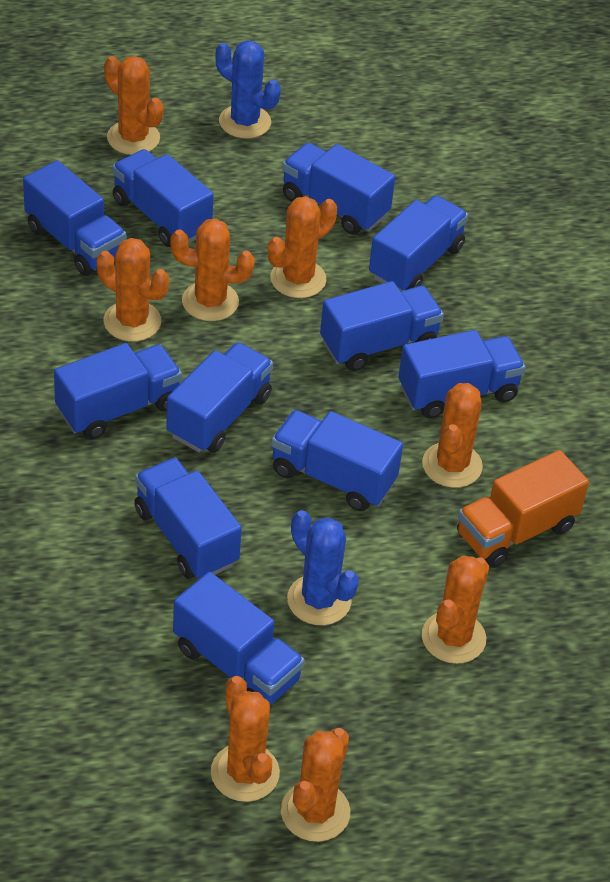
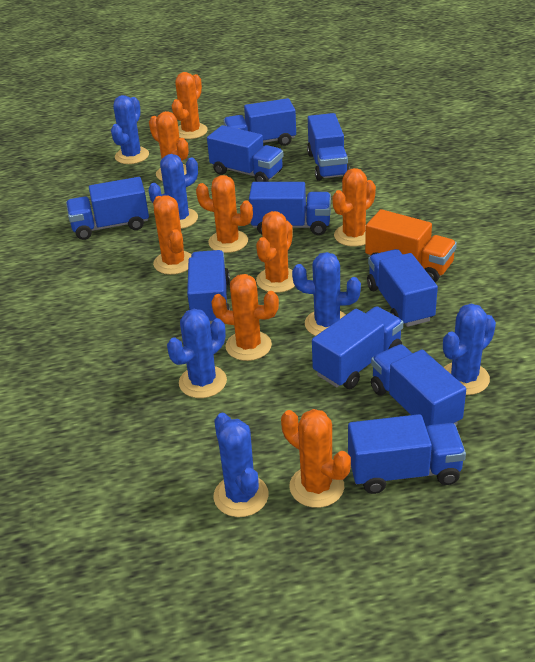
blue cactus: 2 -> 6
blue truck: 11 -> 10

